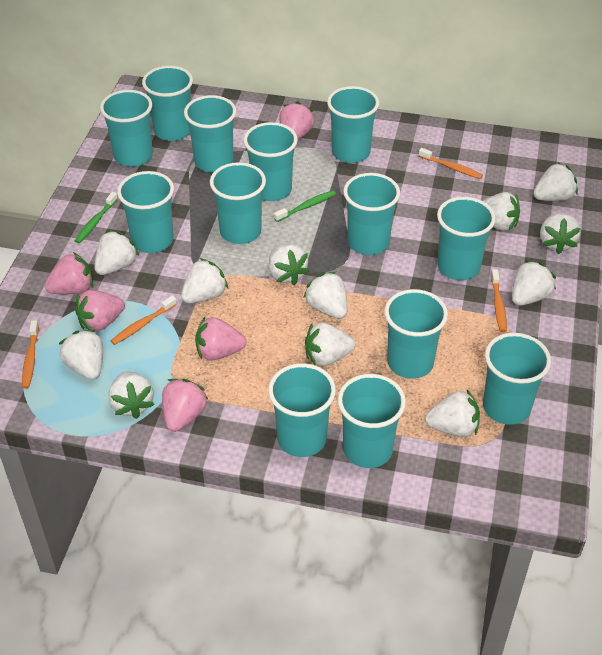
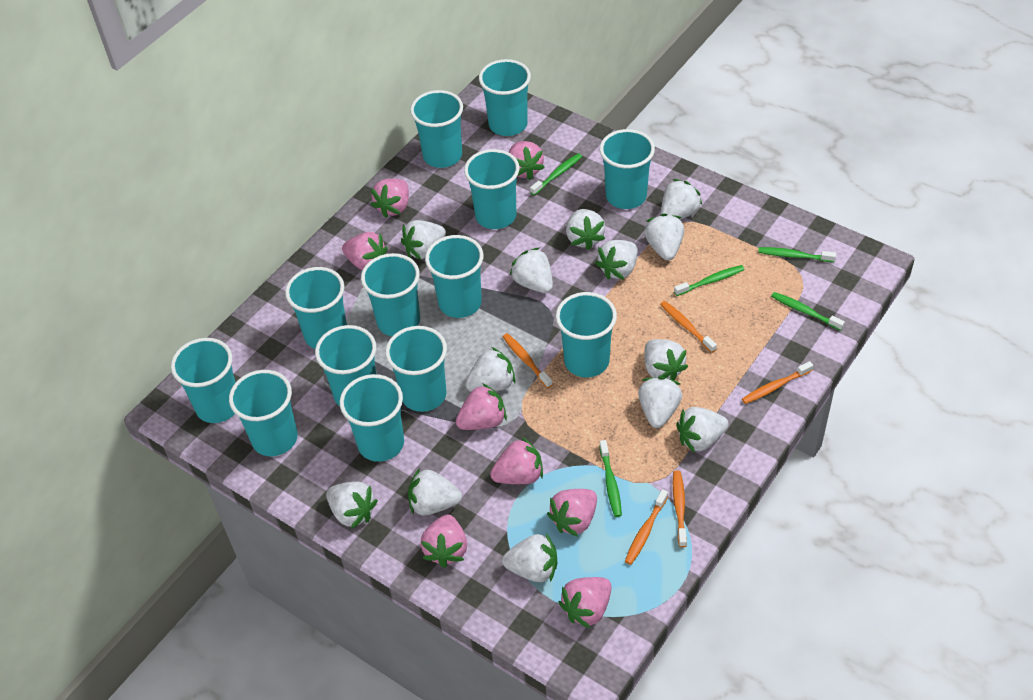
green toothbrush: 2 -> 5
orange toothbrush: 4 -> 5
pink strawberry: 5 -> 8
white strawberry: 12 -> 13

